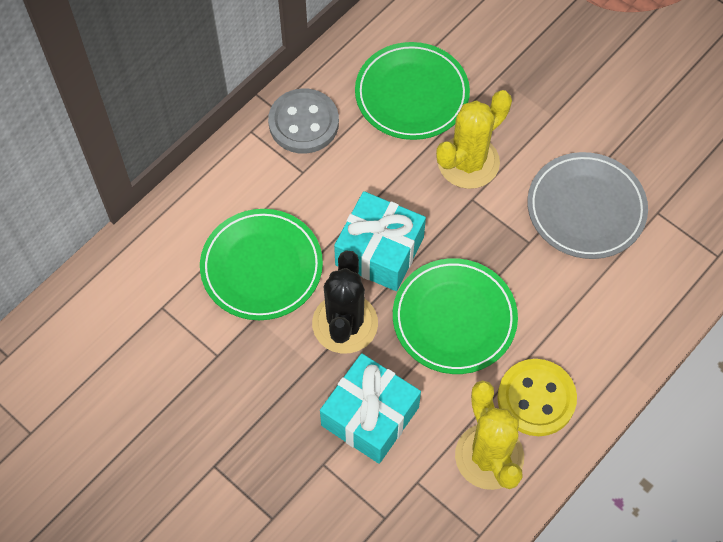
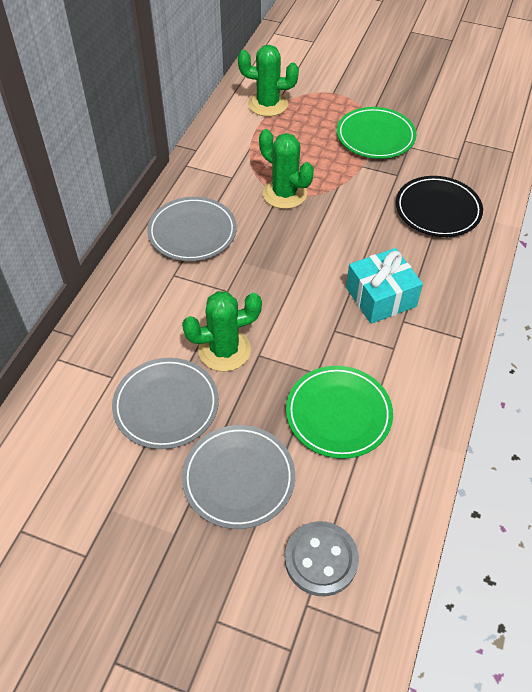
black cactus: 1 -> 0
black plate: 0 -> 1
green cactus: 0 -> 3
green plate: 3 -> 2
grey plate: 1 -> 3
turquoise gift: 2 -> 1
yellow button: 1 -> 0
yellow cactus: 2 -> 0

